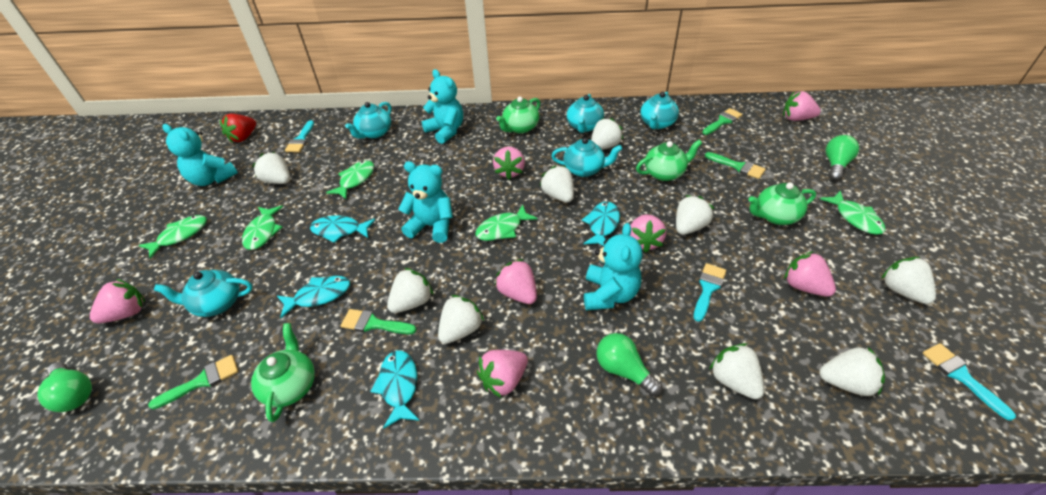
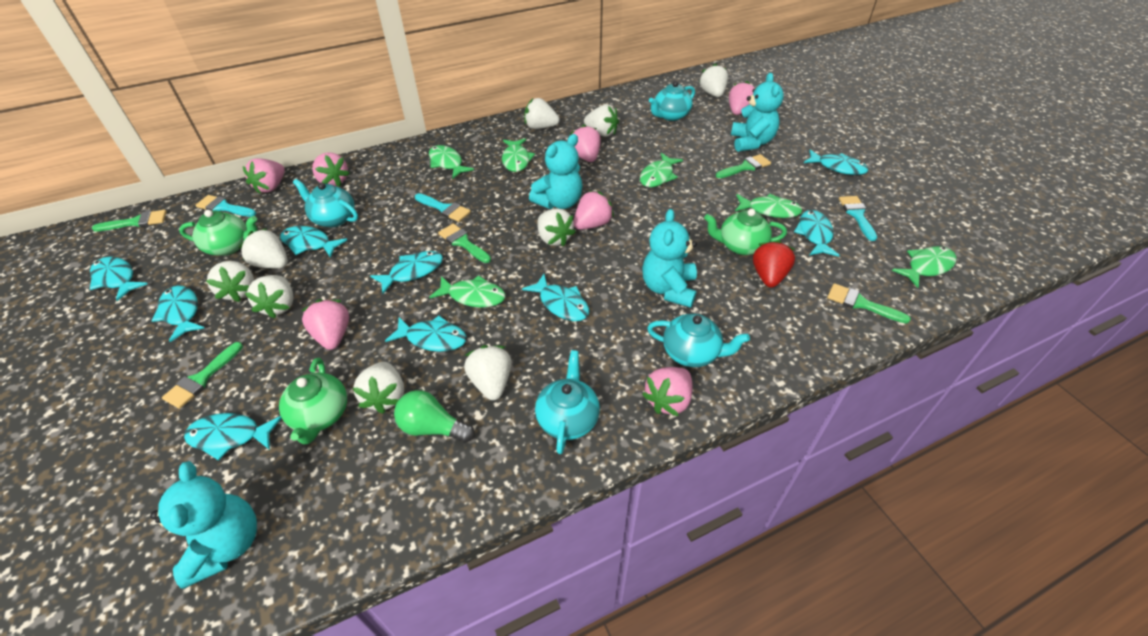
green brush: 4 -> 5
green fish: 5 -> 6
green light bulb: 3 -> 1
green teapot: 4 -> 3
turquoise fish: 4 -> 9
turquoise teapot: 5 -> 4

